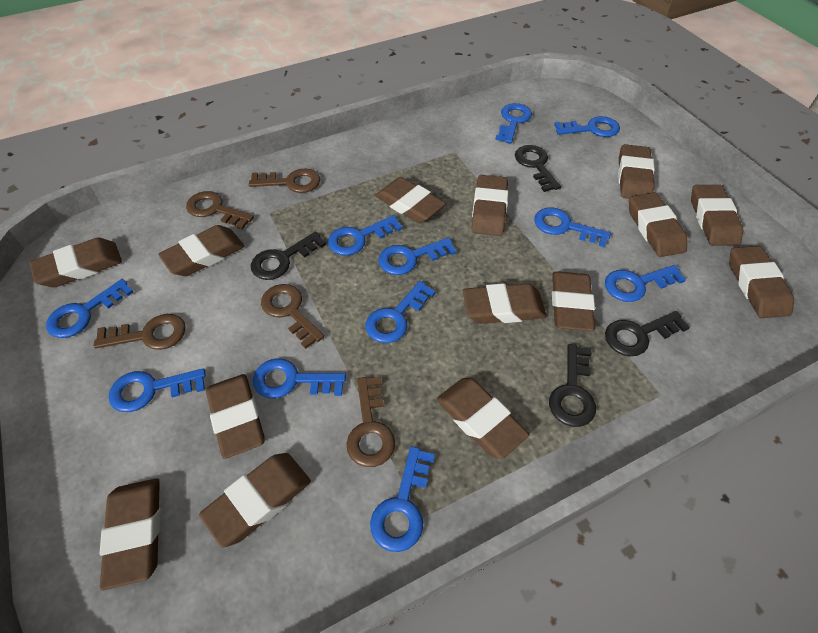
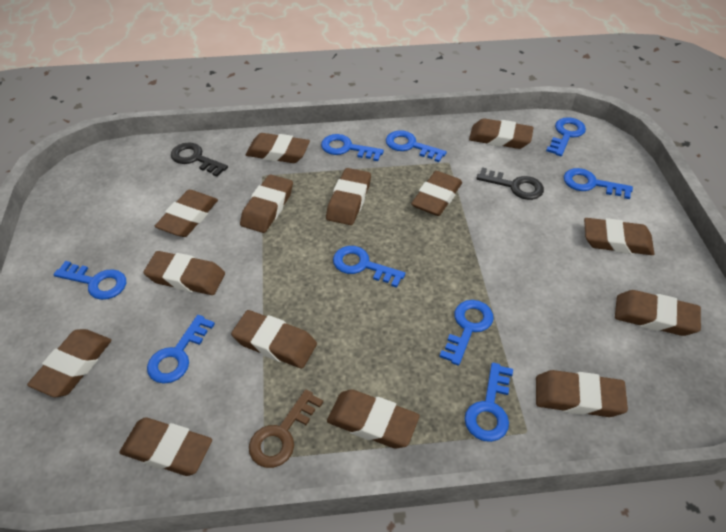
black key: 4 -> 2
blue key: 11 -> 9
brown key: 5 -> 1

